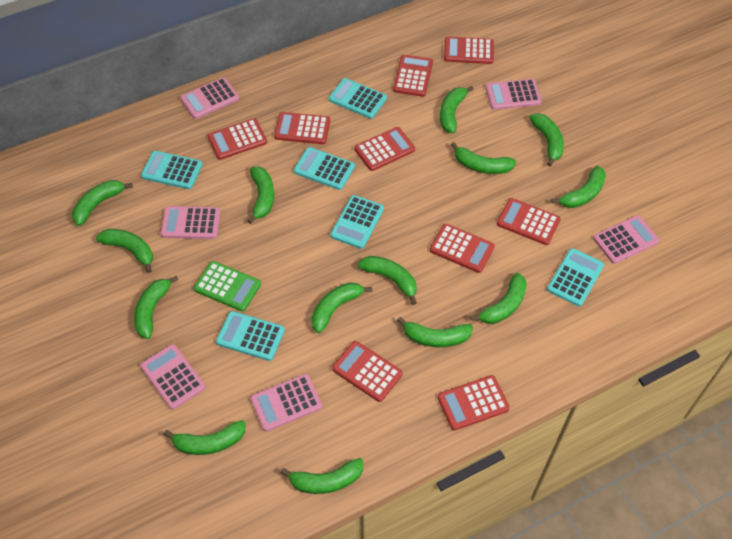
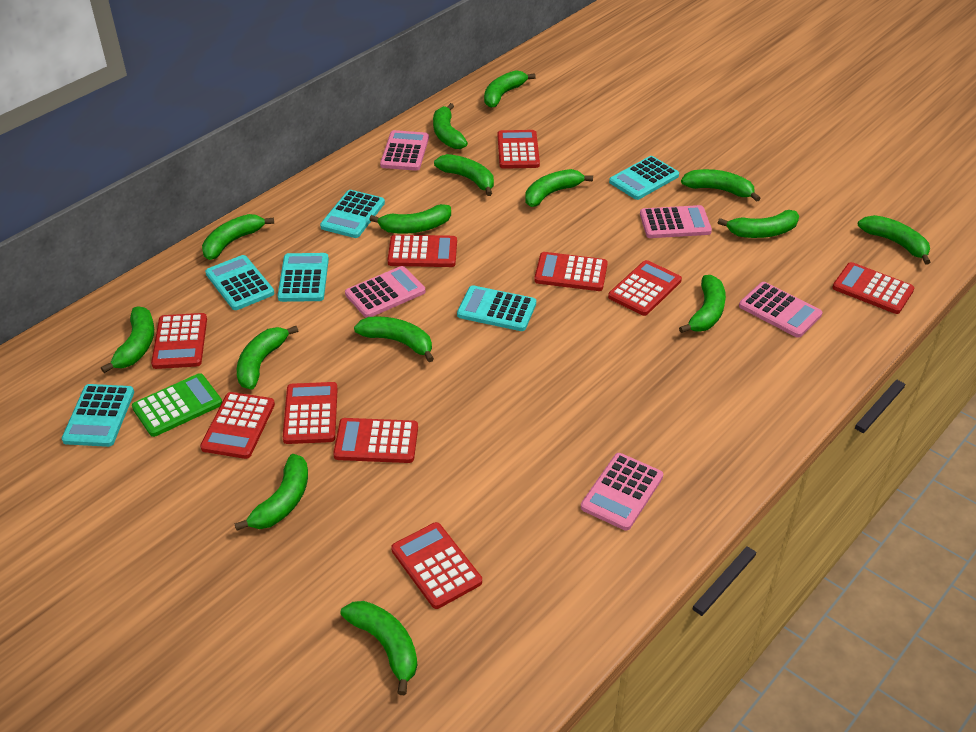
green banana: 14 -> 15
pink calculator: 6 -> 5
red calculator: 9 -> 10

